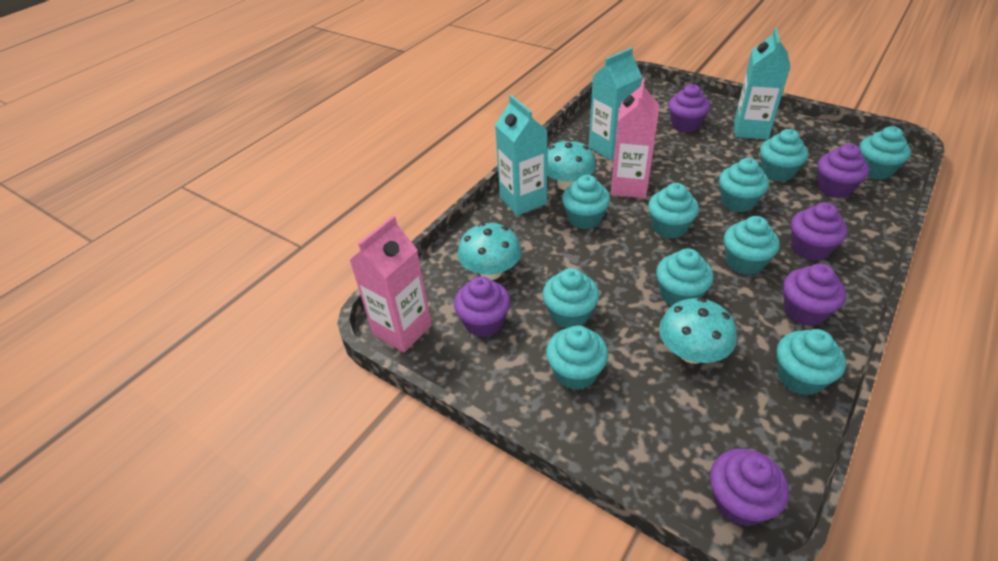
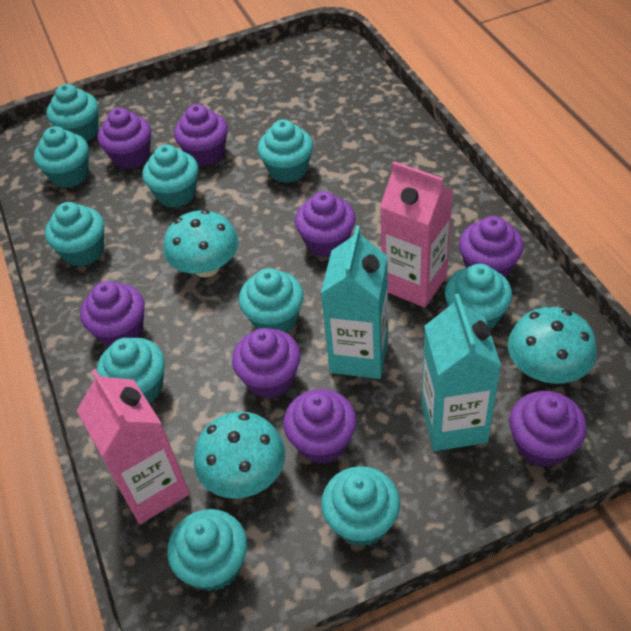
purple cupcake: 6 -> 8
turquoise carton: 3 -> 2

